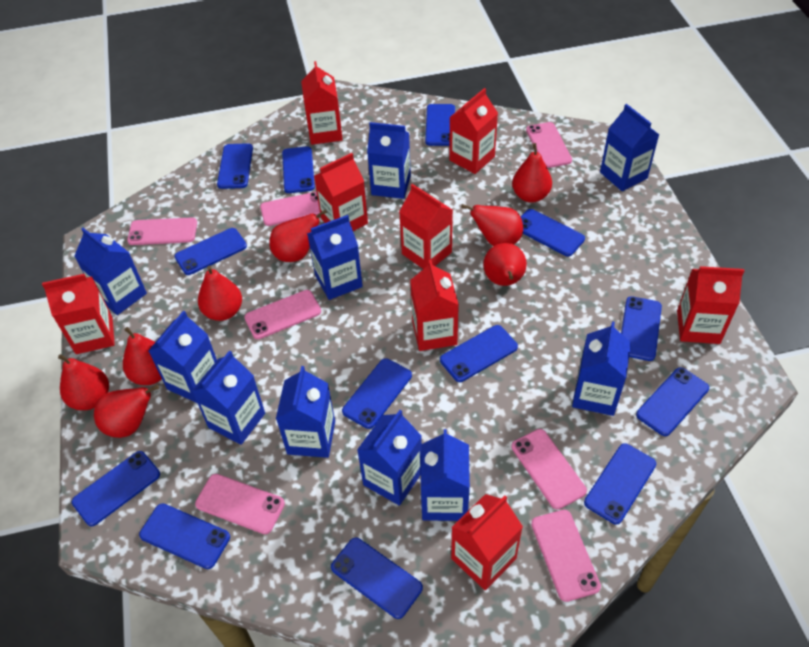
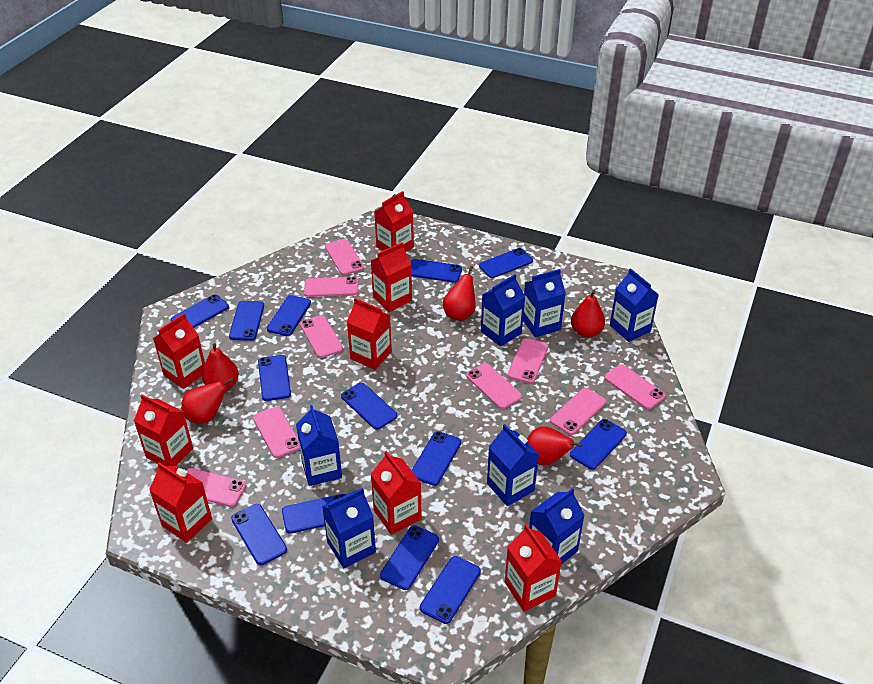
blue carton: 10 -> 7
pink phone: 7 -> 9
red pear: 8 -> 5

